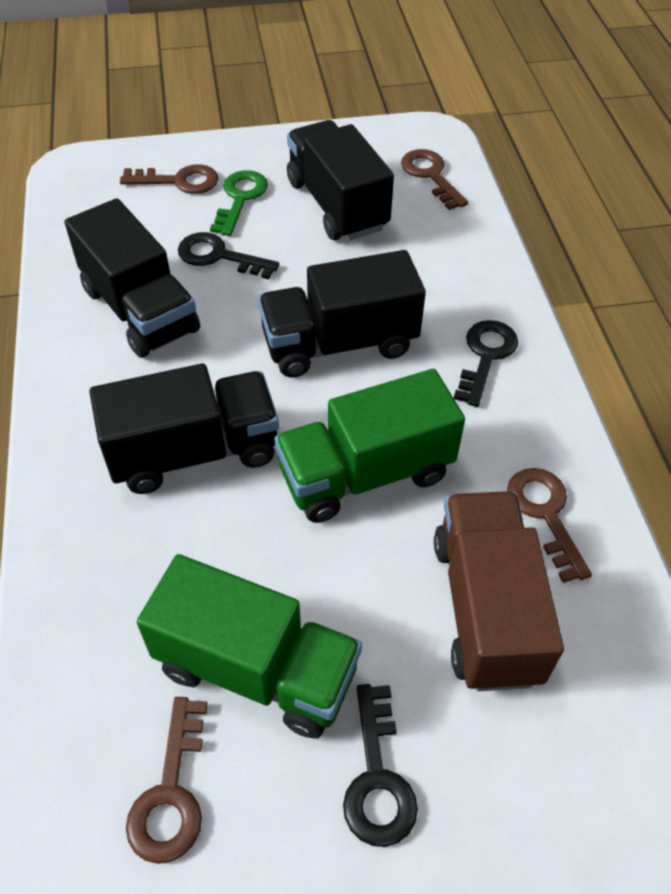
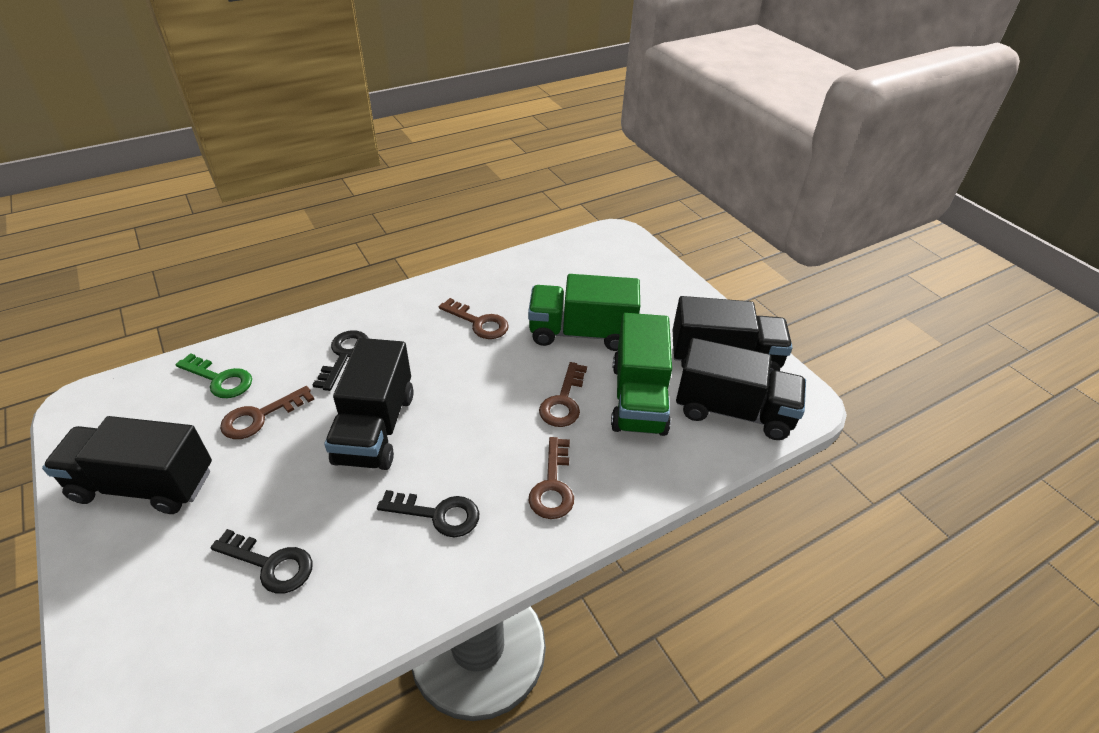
brown truck: 1 -> 0

